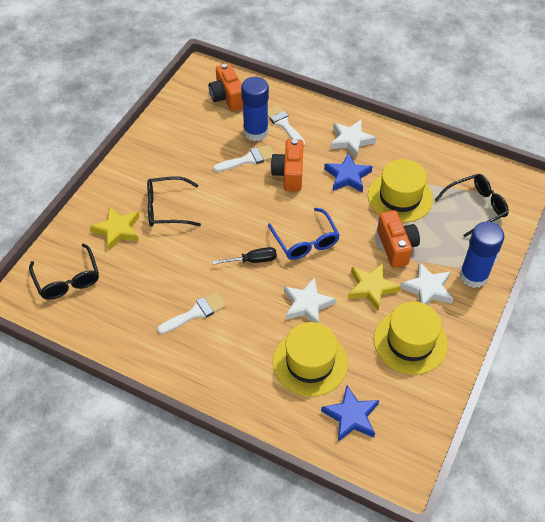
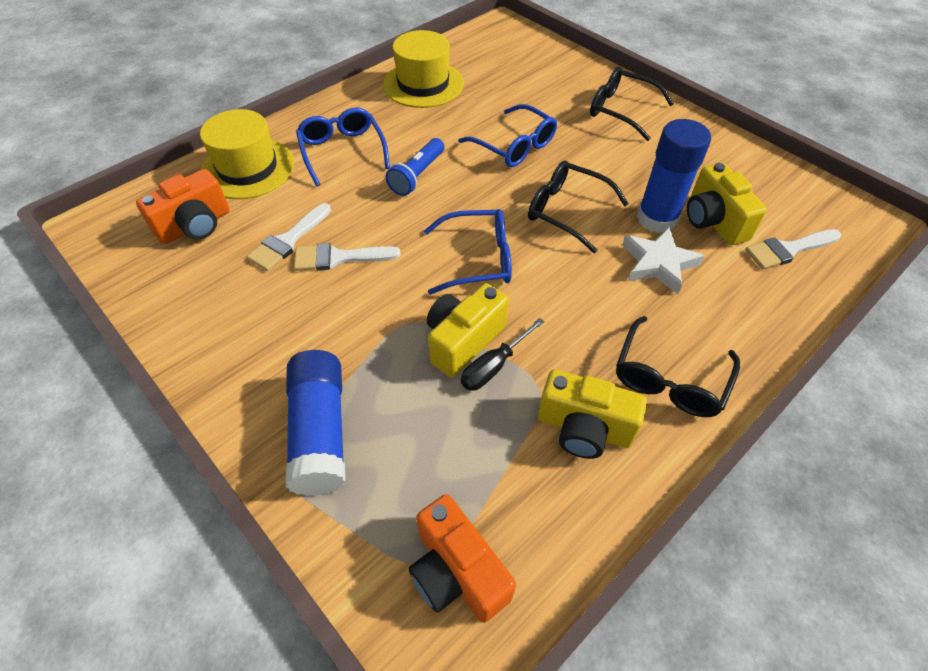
blue flashlight: 0 -> 1
blue glasses: 1 -> 3
blue star: 2 -> 0
orange camera: 3 -> 2
white star: 3 -> 1
yellow camera: 0 -> 3
yellow hat: 3 -> 2
yellow star: 2 -> 0

